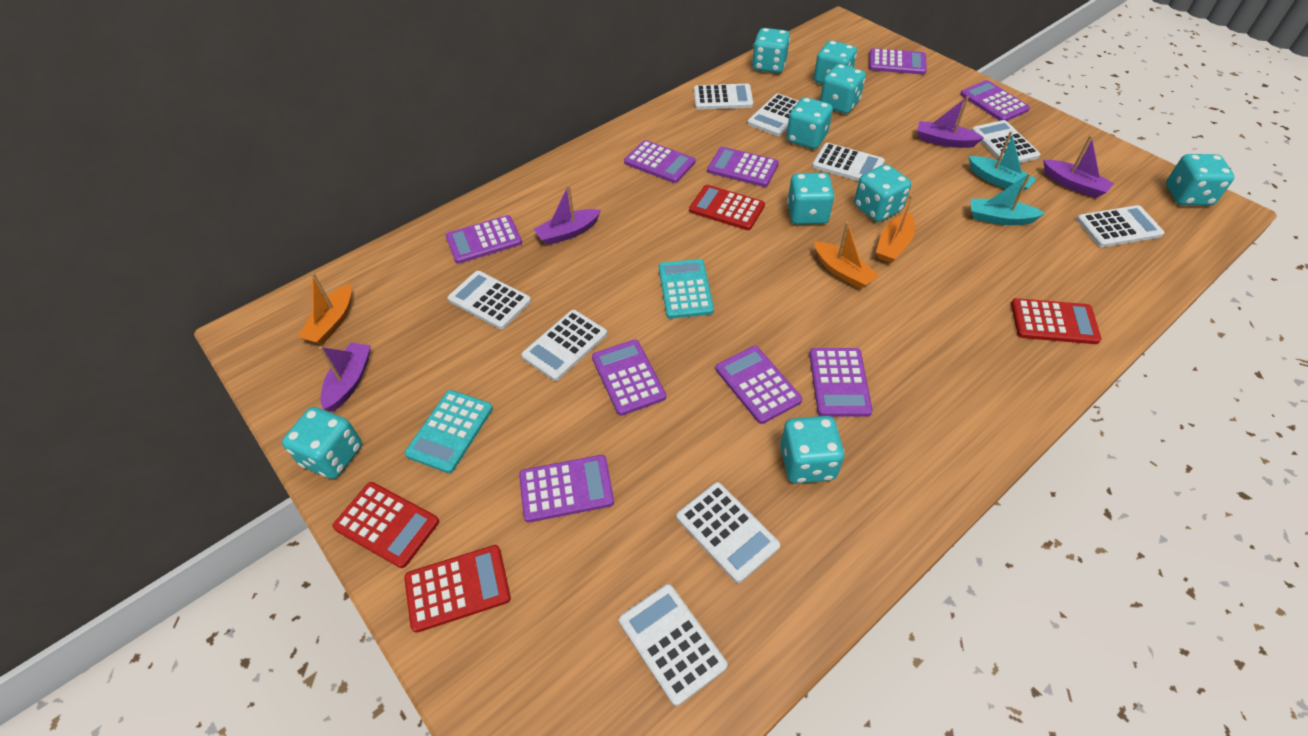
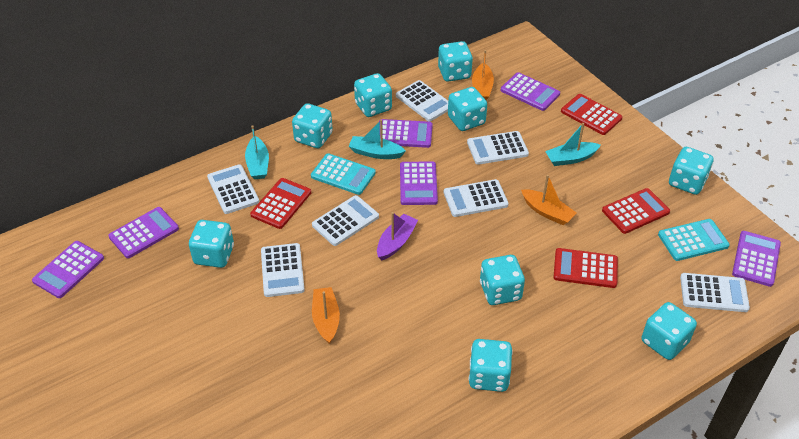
purple boat: 4 -> 1
purple calculator: 9 -> 6
turquoise boat: 2 -> 3
white calculator: 9 -> 7

